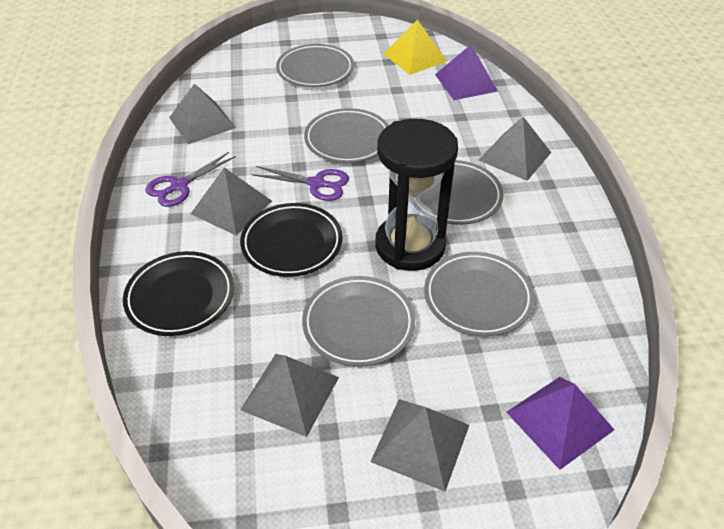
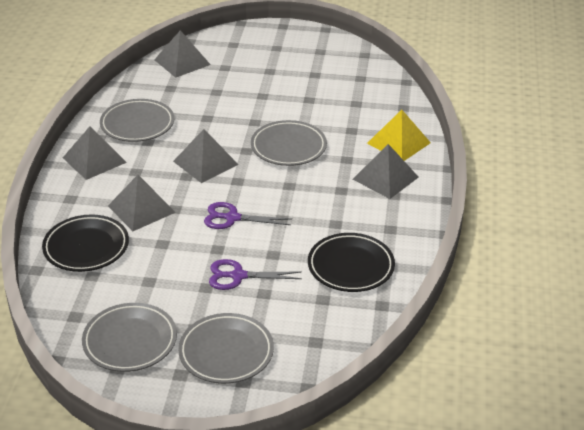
black hourglass: 1 -> 0
grey plate: 5 -> 4
purple pyramid: 2 -> 0

